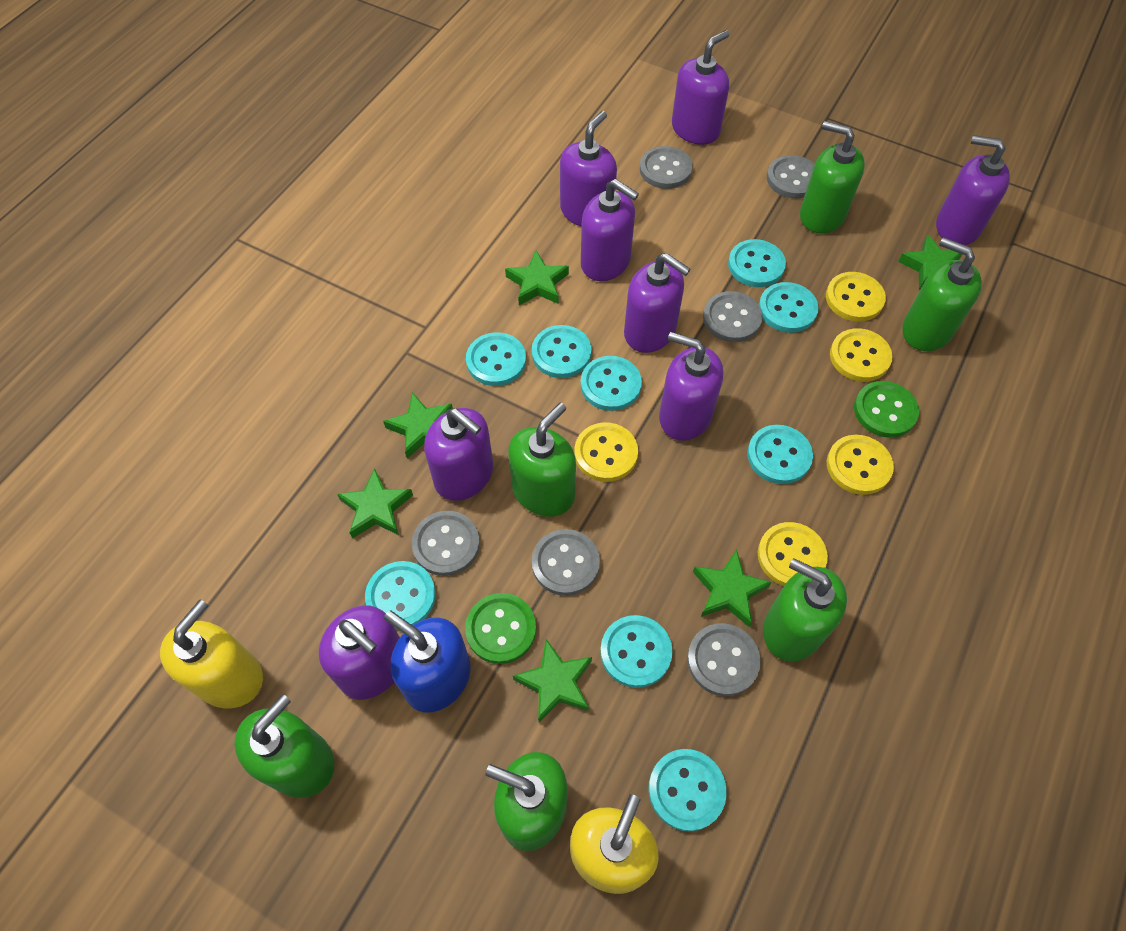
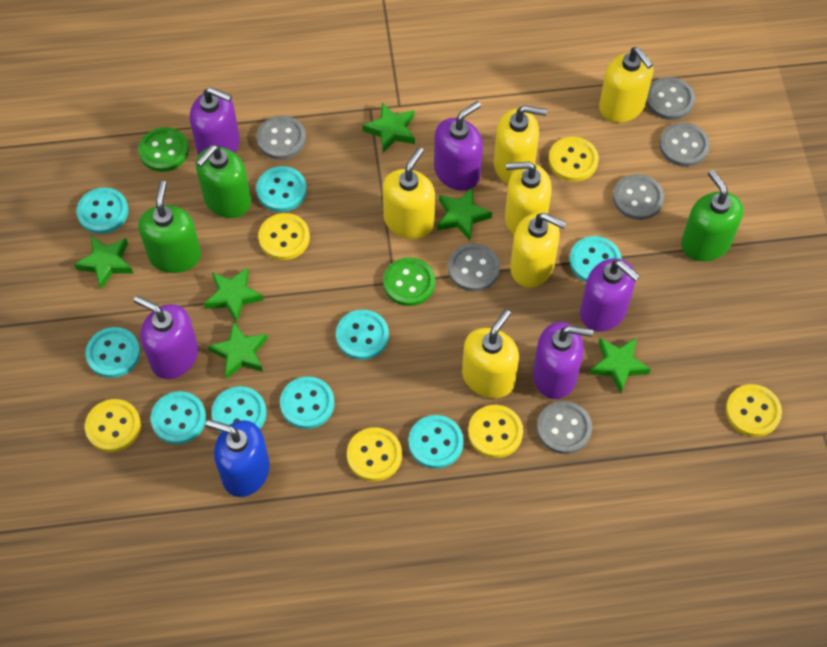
green soap dispenser: 6 -> 3
purple soap dispenser: 8 -> 5
yellow button: 5 -> 6
yellow soap dispenser: 2 -> 6

